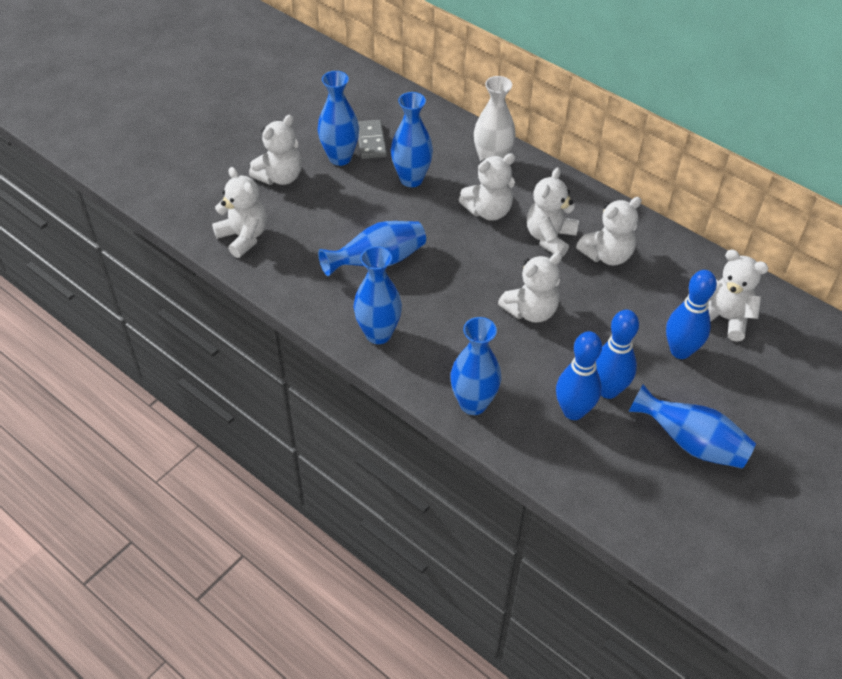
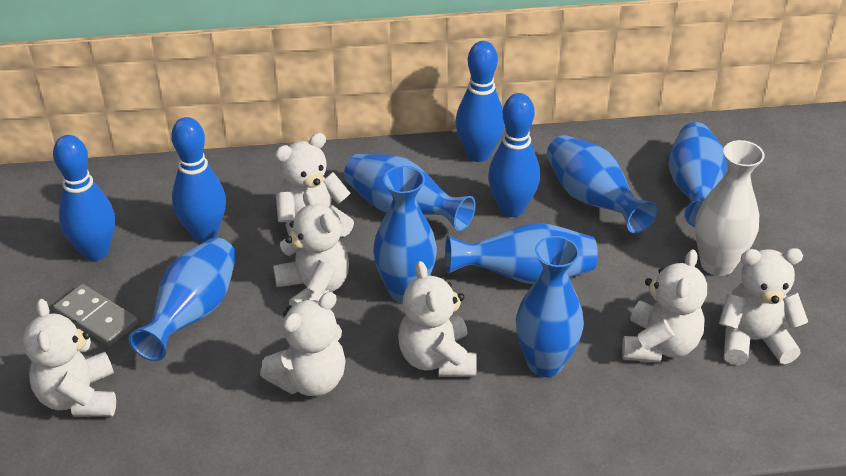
blue bowling pin: 3 -> 4
blue vase: 6 -> 7

